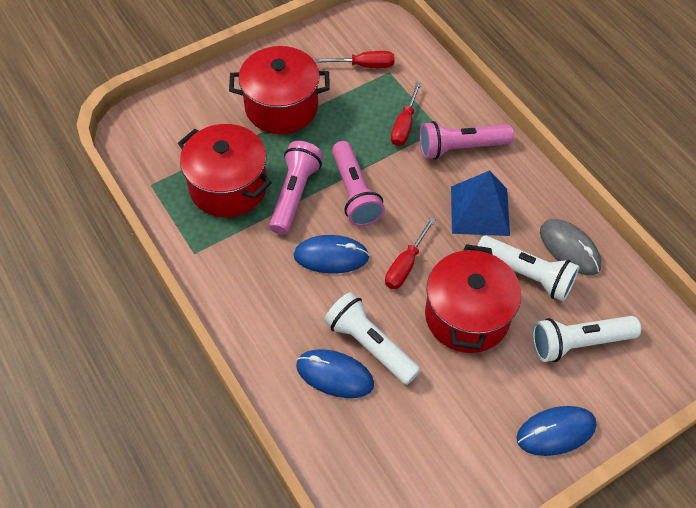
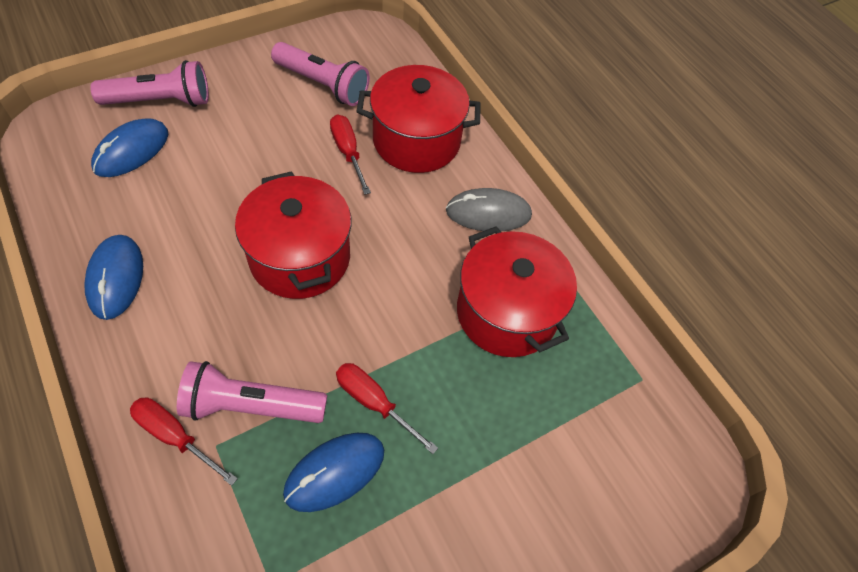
blue pyramid: 1 -> 0
white flashlight: 3 -> 0

